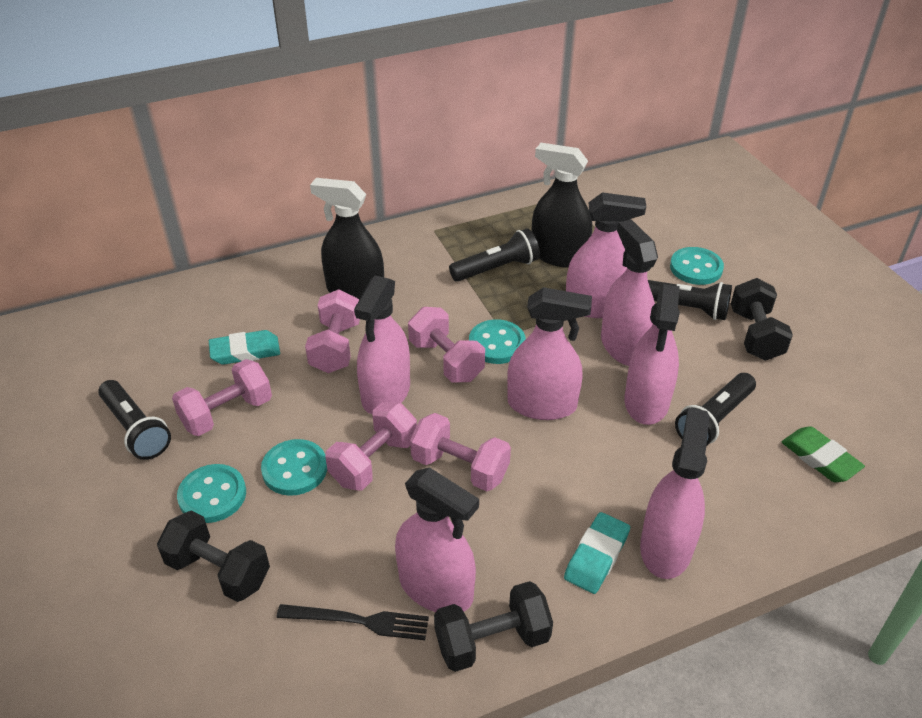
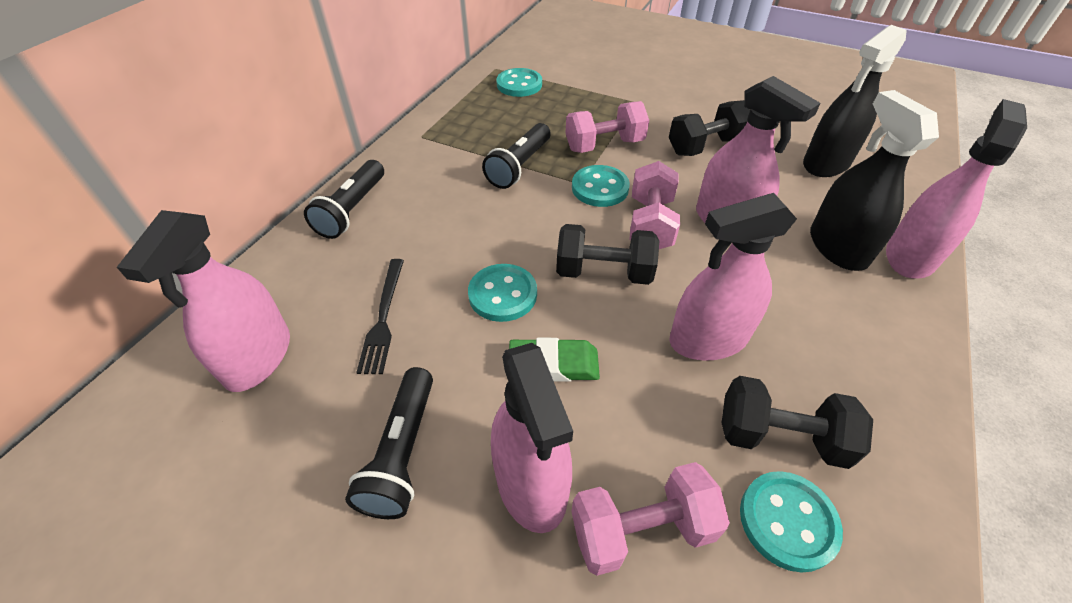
black flashlight: 4 -> 3
pink dumbbell: 5 -> 3
pink spray bottle: 7 -> 5
turquoise eraser: 2 -> 0

